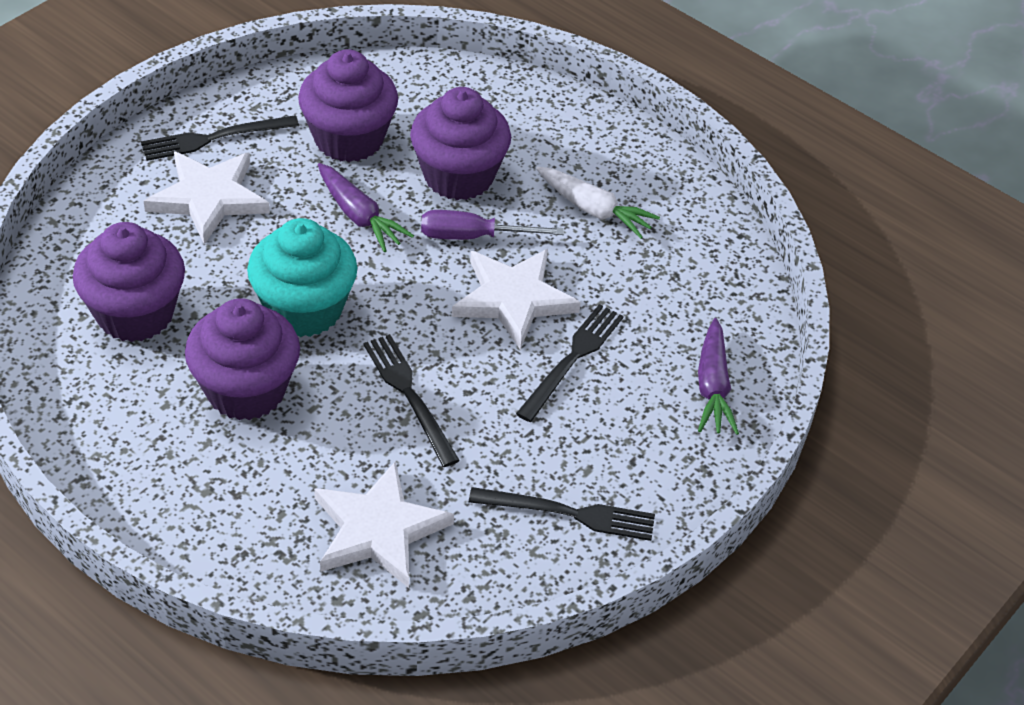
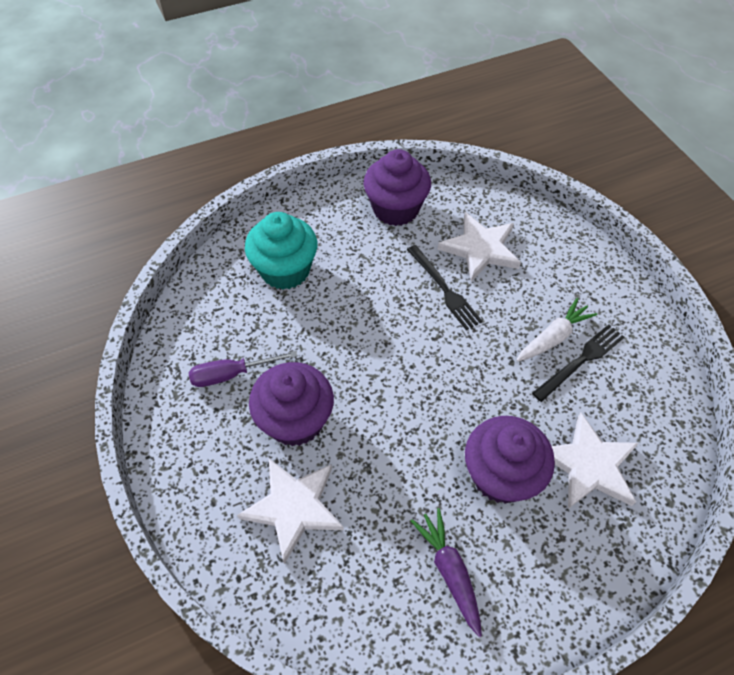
black fork: 4 -> 2
purple carrot: 2 -> 1
purple cupcake: 4 -> 3

